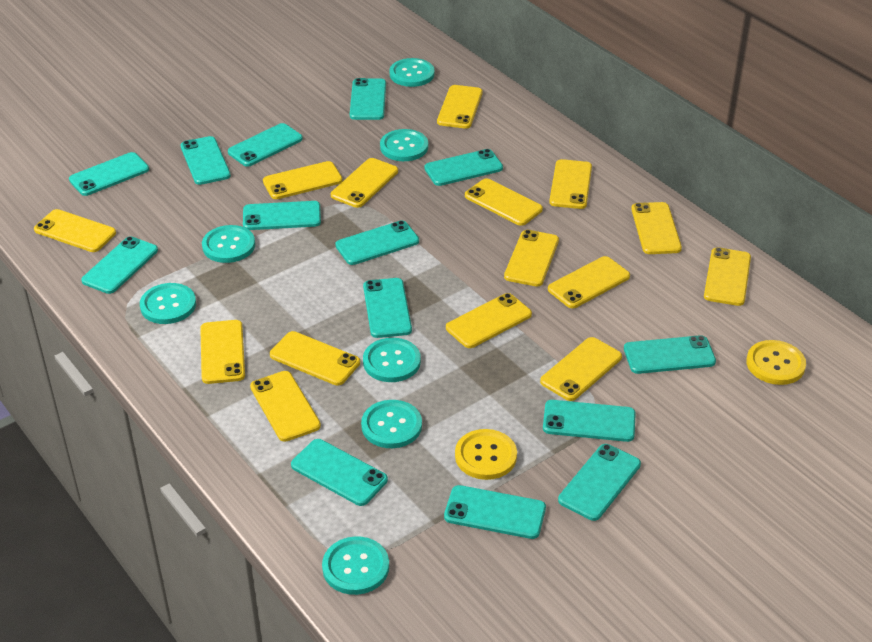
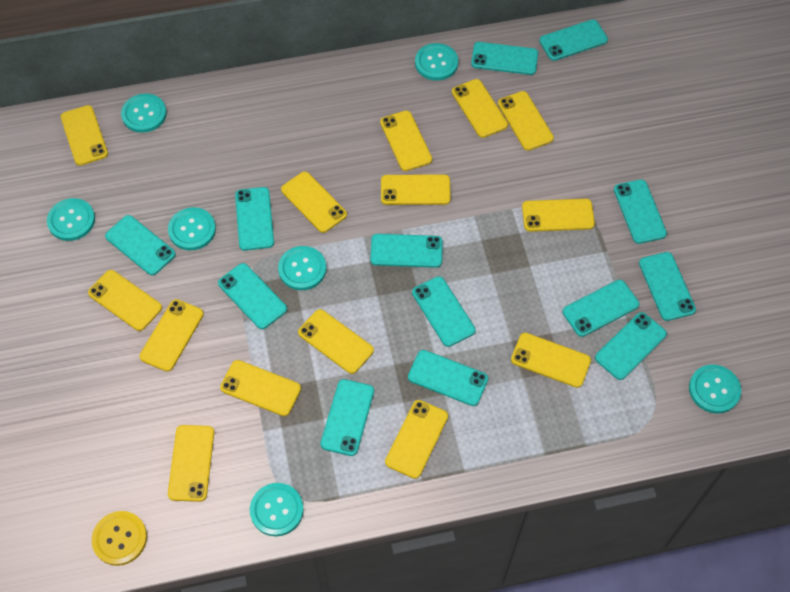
turquoise phone: 14 -> 13
yellow button: 2 -> 1
yellow phone: 15 -> 14

